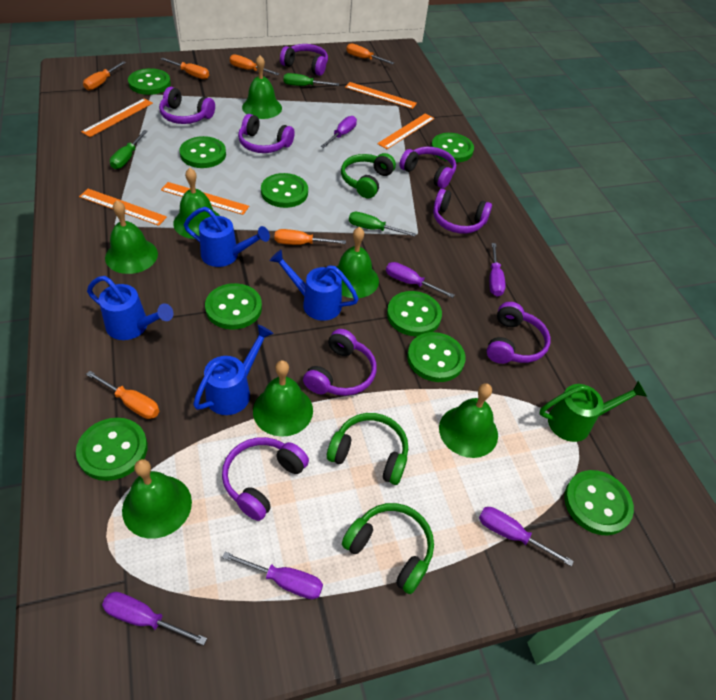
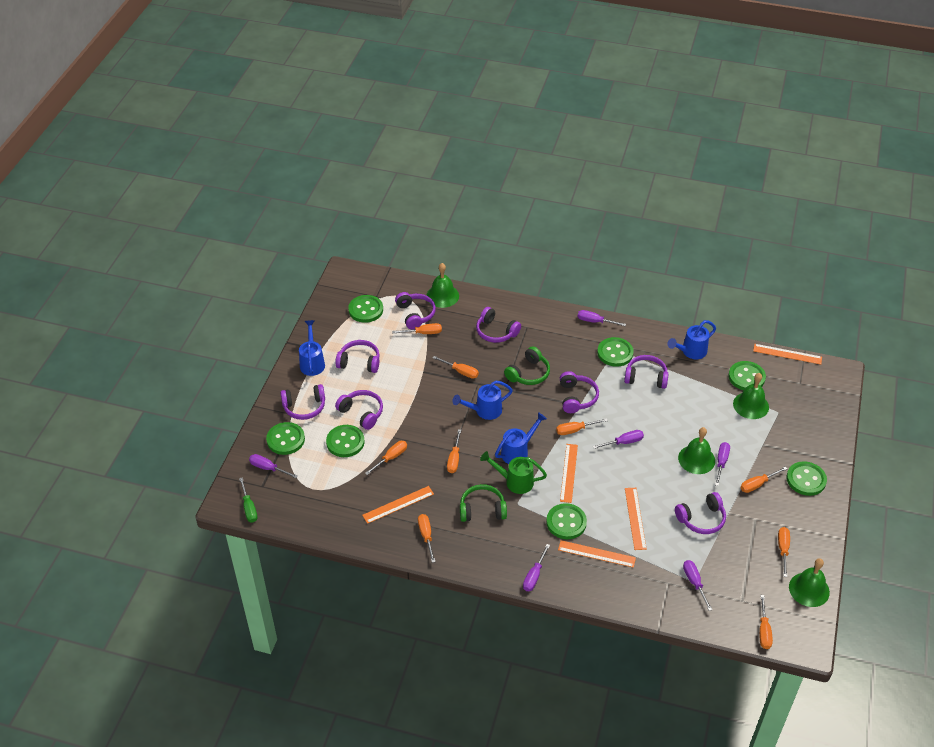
green bell: 7 -> 4
green button: 9 -> 7
green headphones: 3 -> 2
green screwdriver: 3 -> 1
orange screwdriver: 6 -> 9

